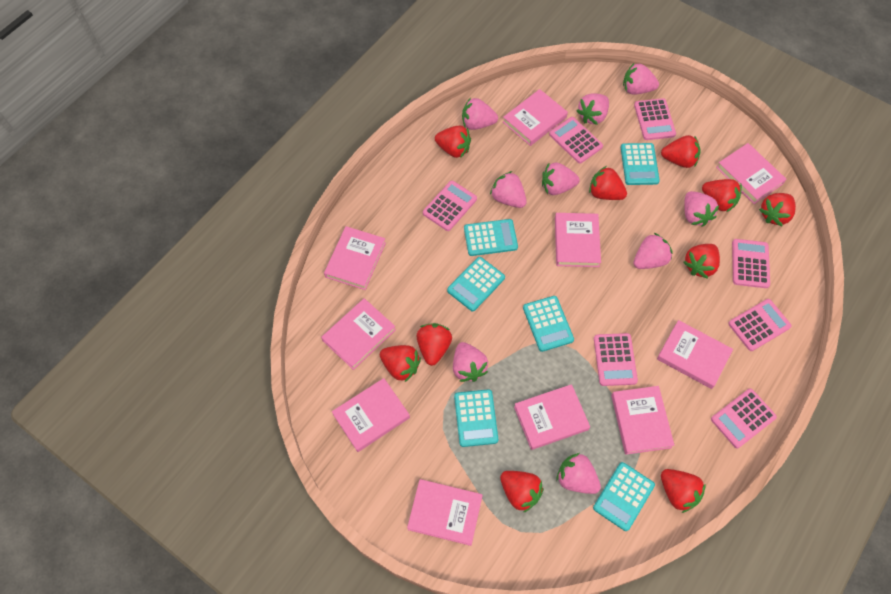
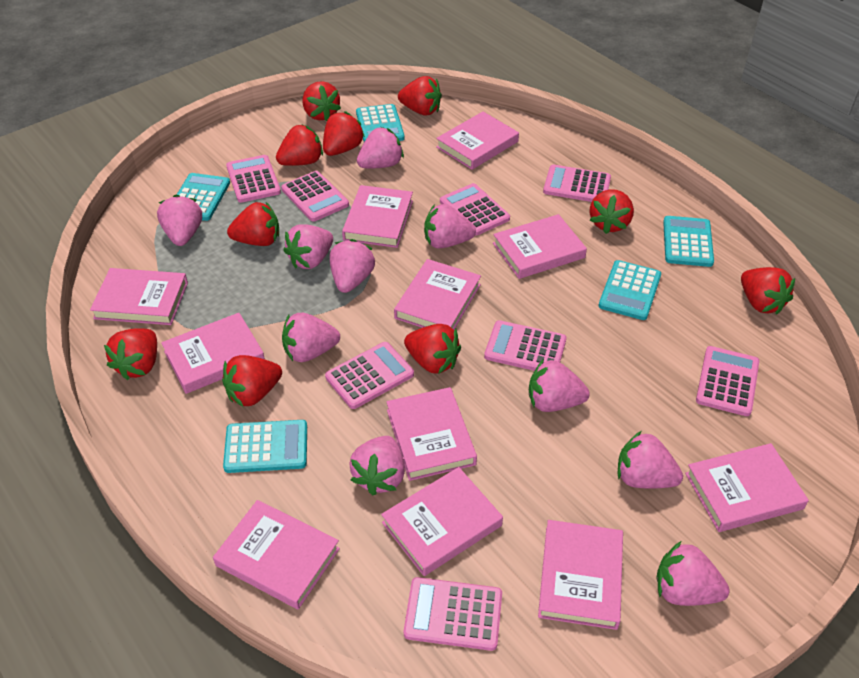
pink book: 10 -> 11
pink calculator: 7 -> 8
pink strawberry: 9 -> 10
turquoise calculator: 6 -> 5

